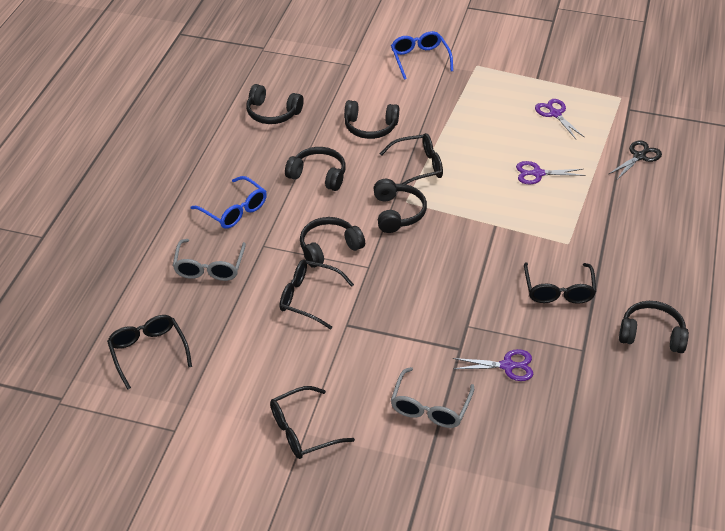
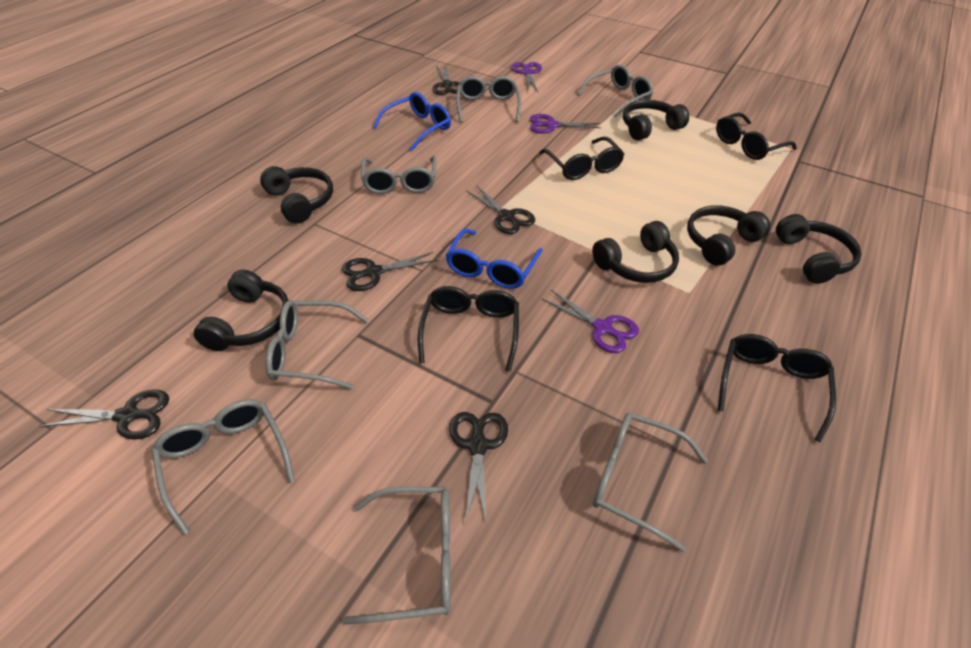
black glasses: 5 -> 4
black scissors: 1 -> 5
grey glasses: 2 -> 7

